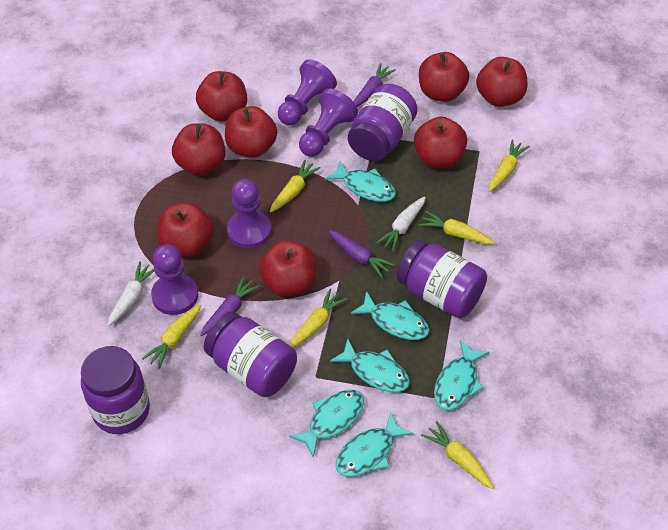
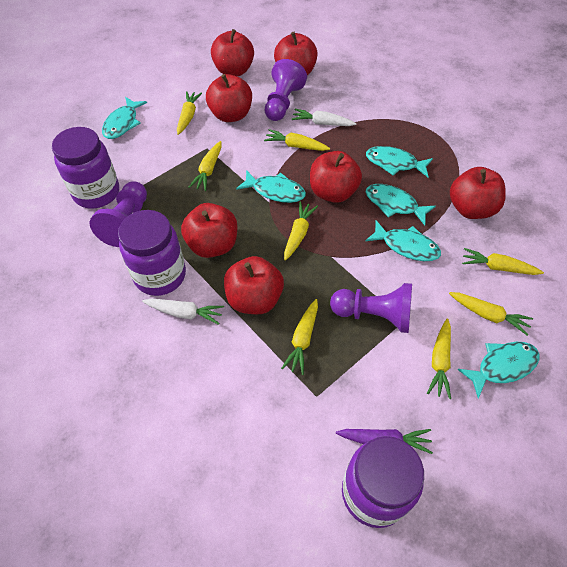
purple carrot: 3 -> 1
purple jar: 4 -> 3
purple pawn: 4 -> 3
red apple: 8 -> 7
yellow carrot: 6 -> 8

